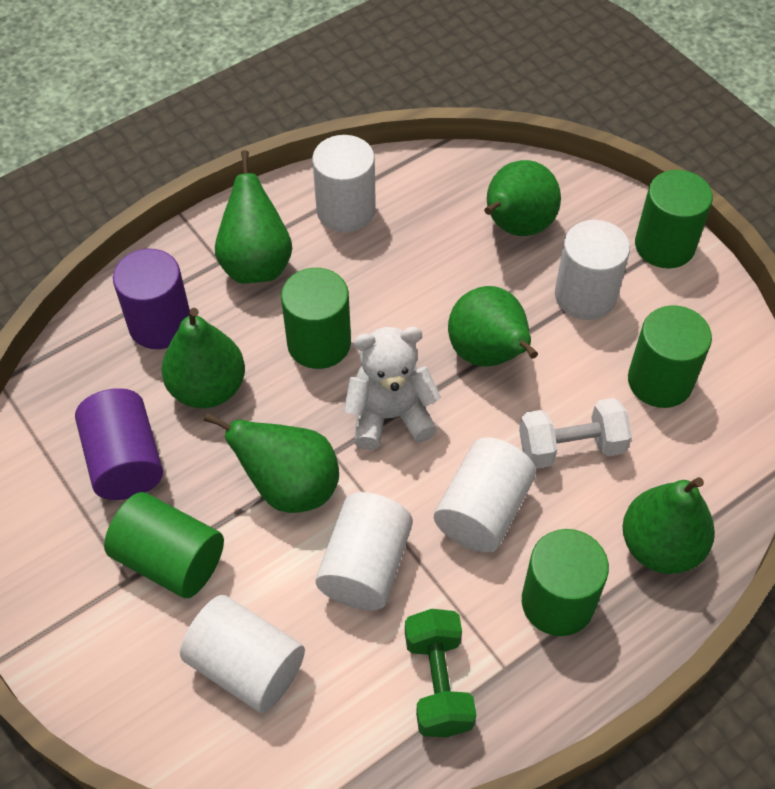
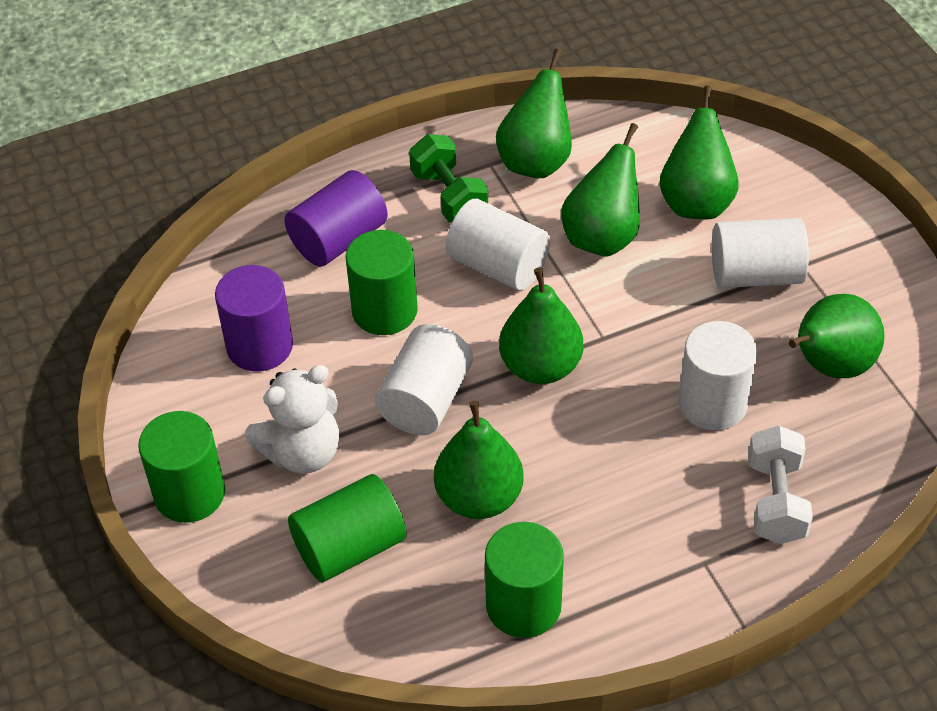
green cylinder: 5 -> 4
white cylinder: 5 -> 4

